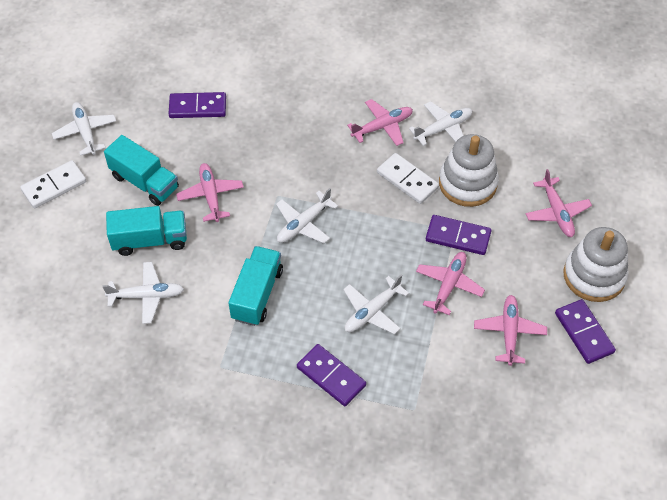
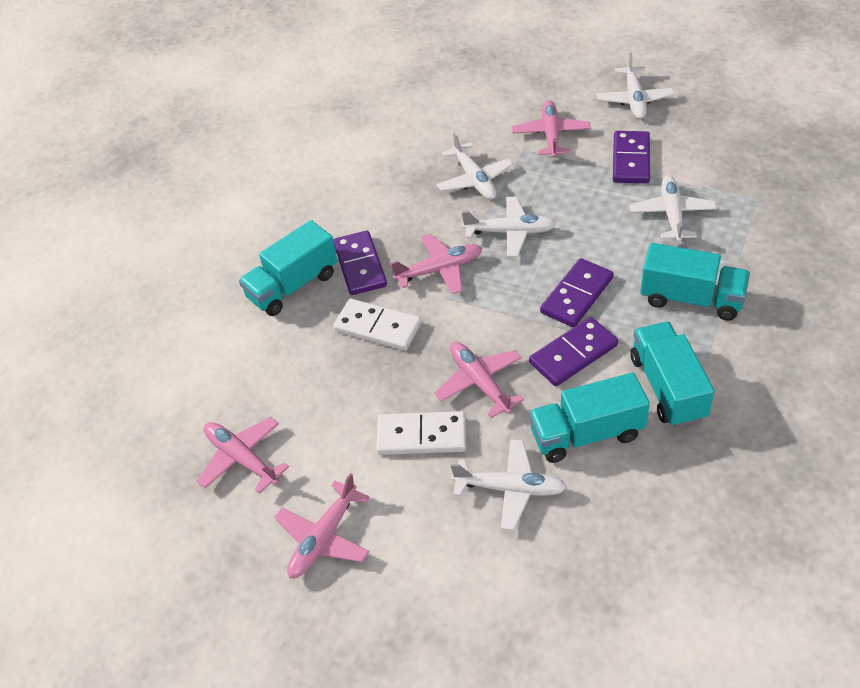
turquoise truck: 3 -> 4
white stacking toy: 2 -> 0

